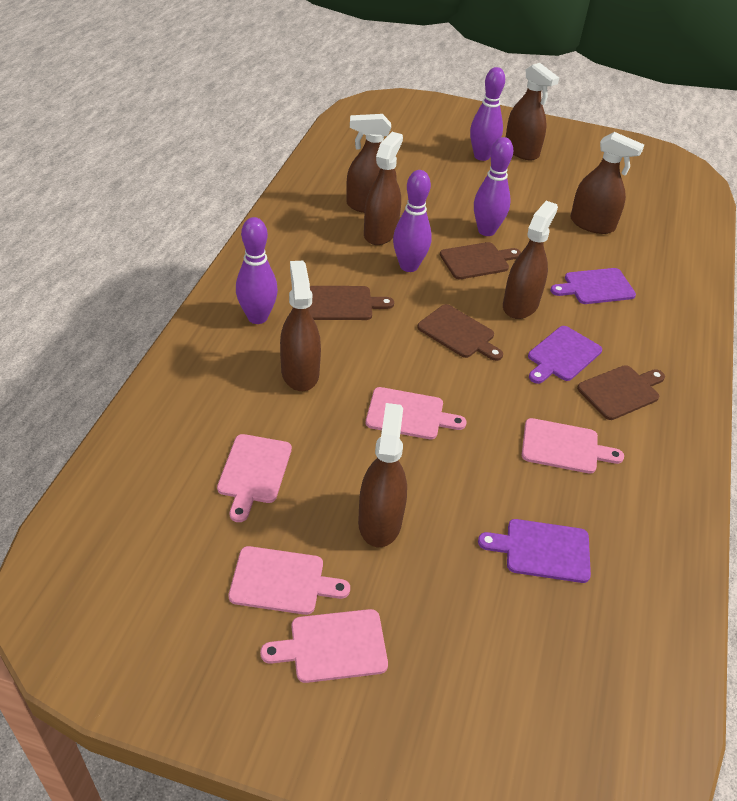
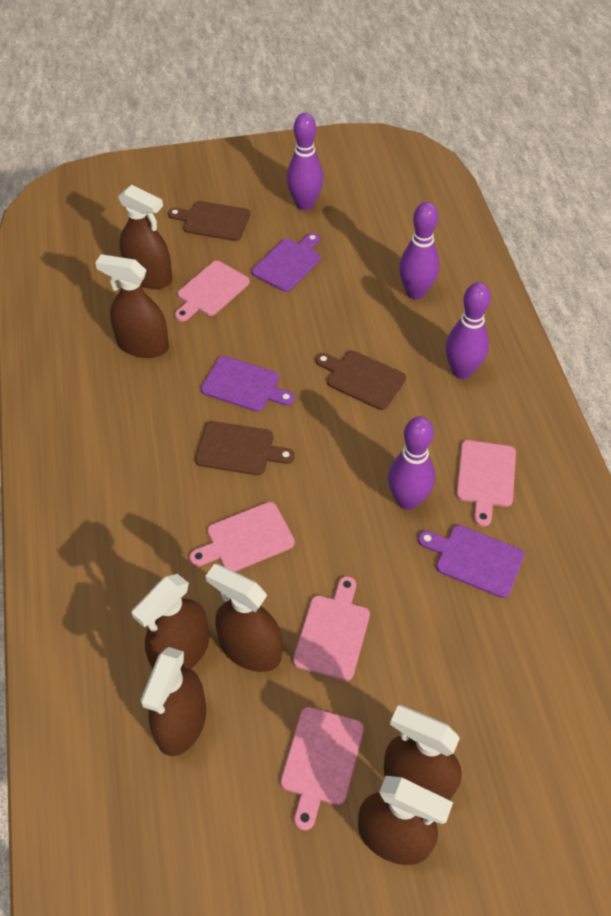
brown cutting board: 4 -> 3

